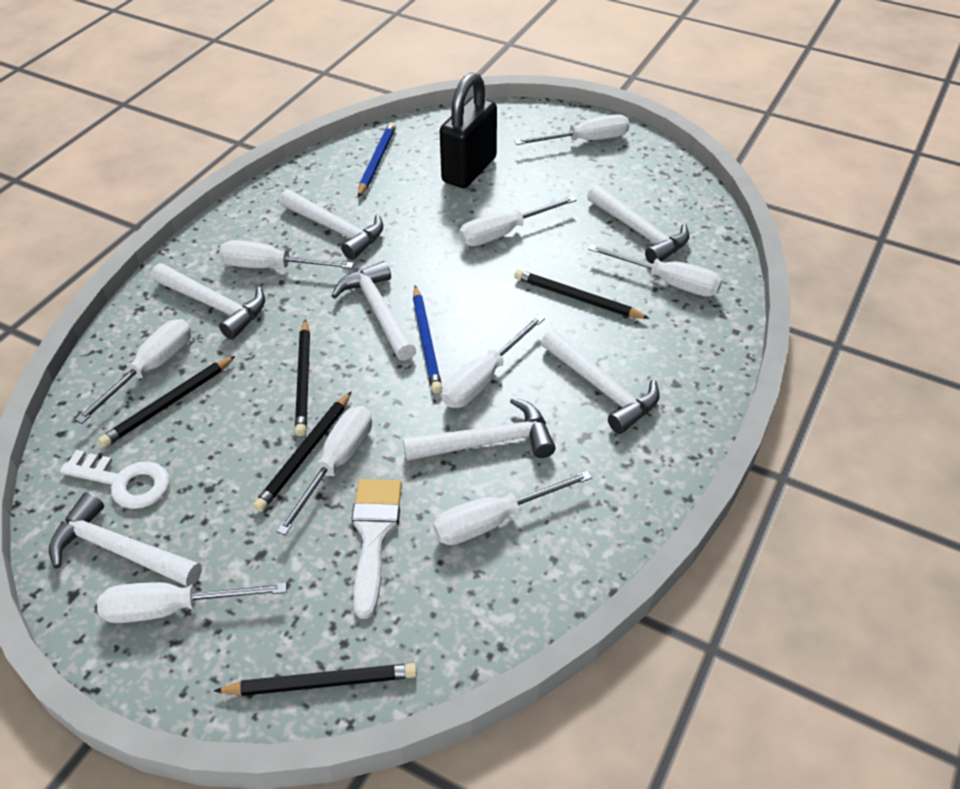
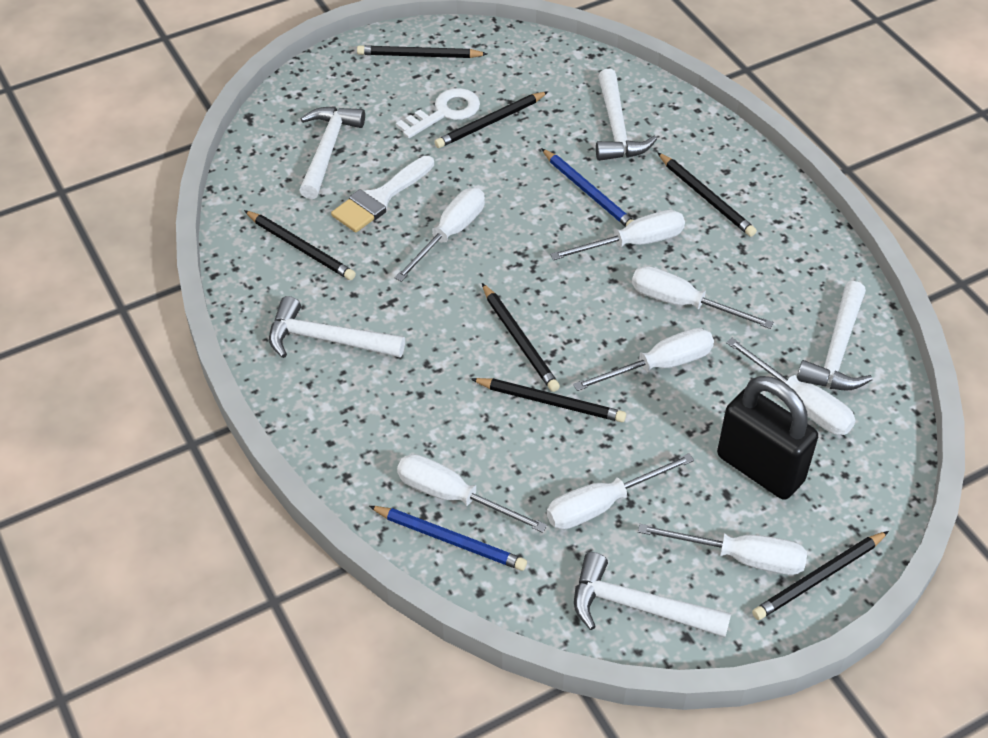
black pencil: 5 -> 7
white hammer: 7 -> 5
white screwdriver: 9 -> 8

